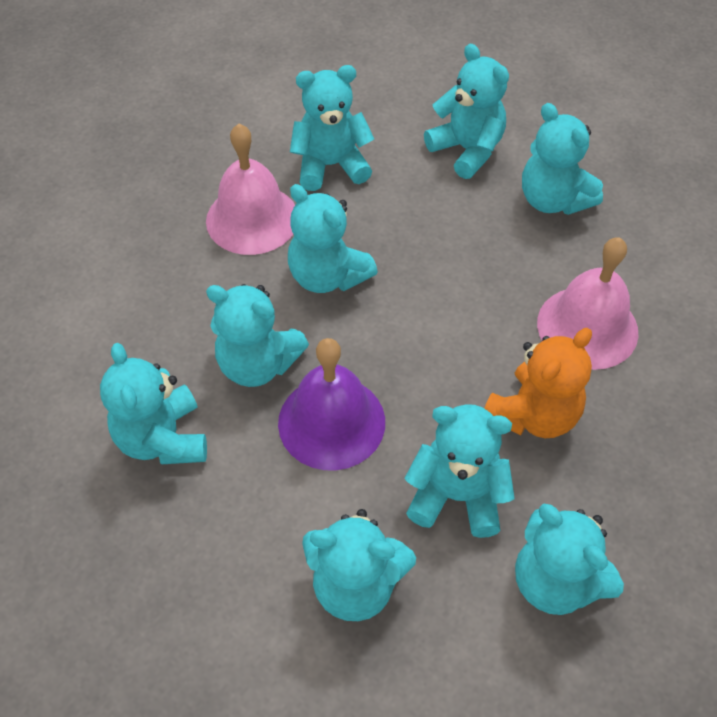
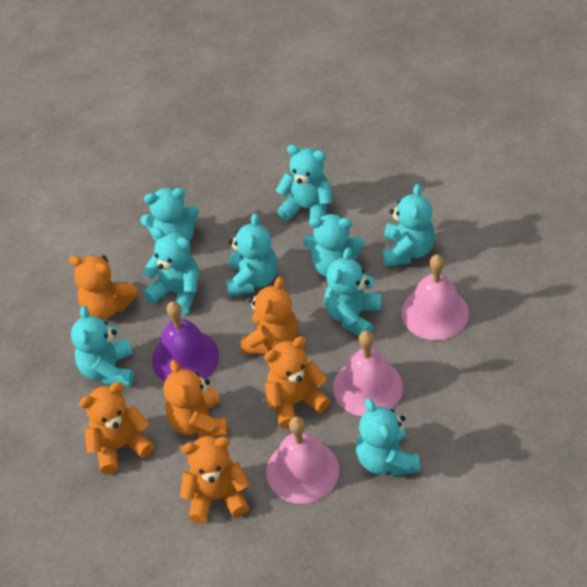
orange teddy bear: 1 -> 6
pink bell: 2 -> 3

